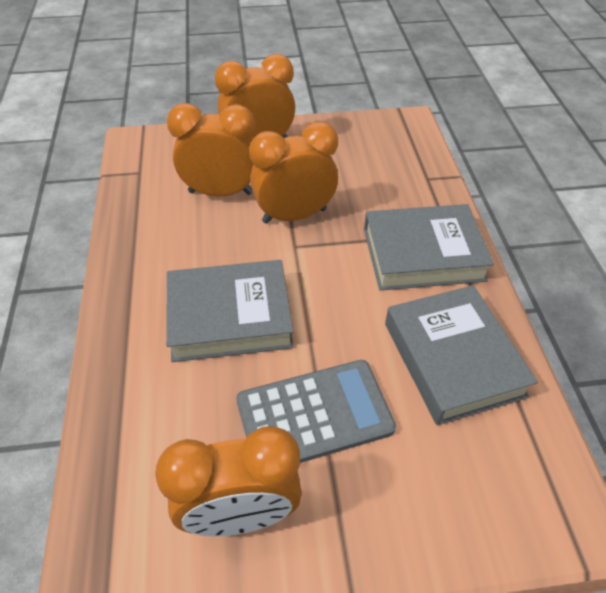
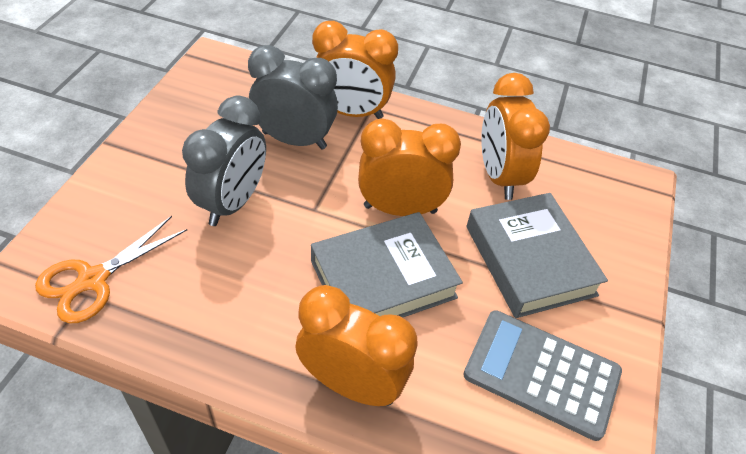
grey book: 3 -> 2
grey clock: 0 -> 2
orange scissors: 0 -> 1

